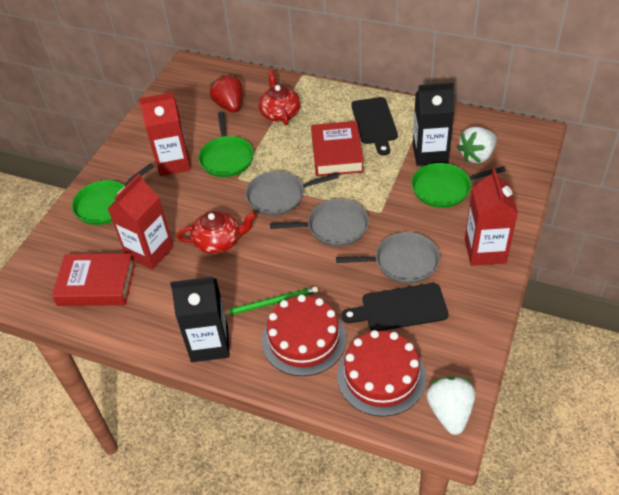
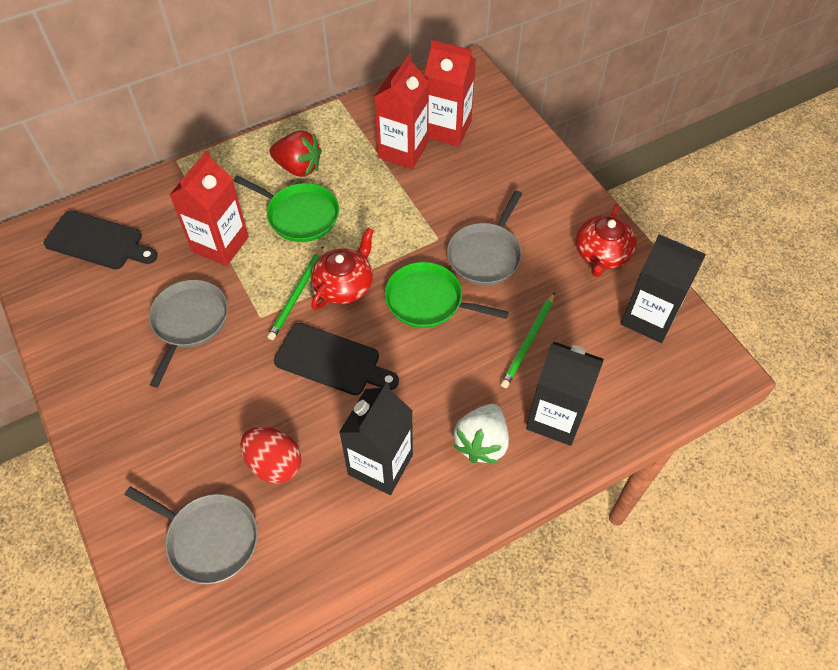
black carton: 2 -> 3
green pan: 3 -> 2
green pencil: 1 -> 2
red book: 2 -> 0
red cake: 2 -> 0
red egg: 0 -> 1
white strawberry: 2 -> 1

